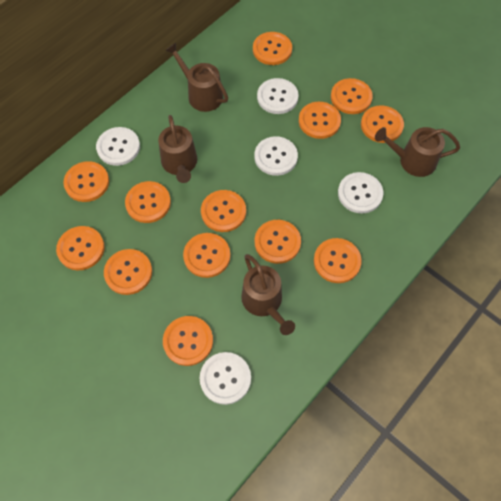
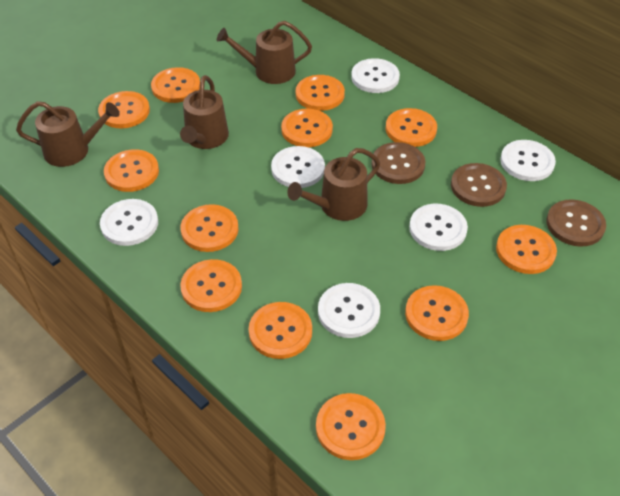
brown button: 0 -> 3
orange button: 13 -> 12
white button: 5 -> 6

